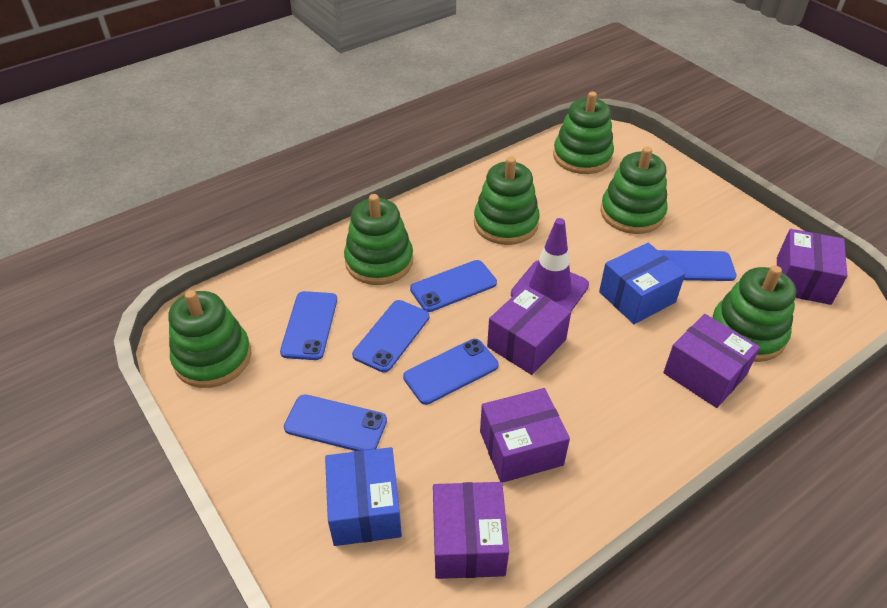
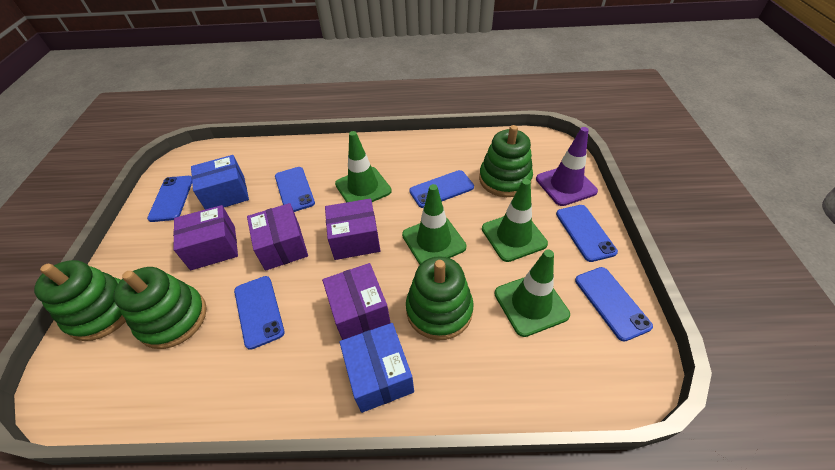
green stacking toy: 6 -> 4
green traffic cone: 0 -> 4
purple box: 5 -> 4

